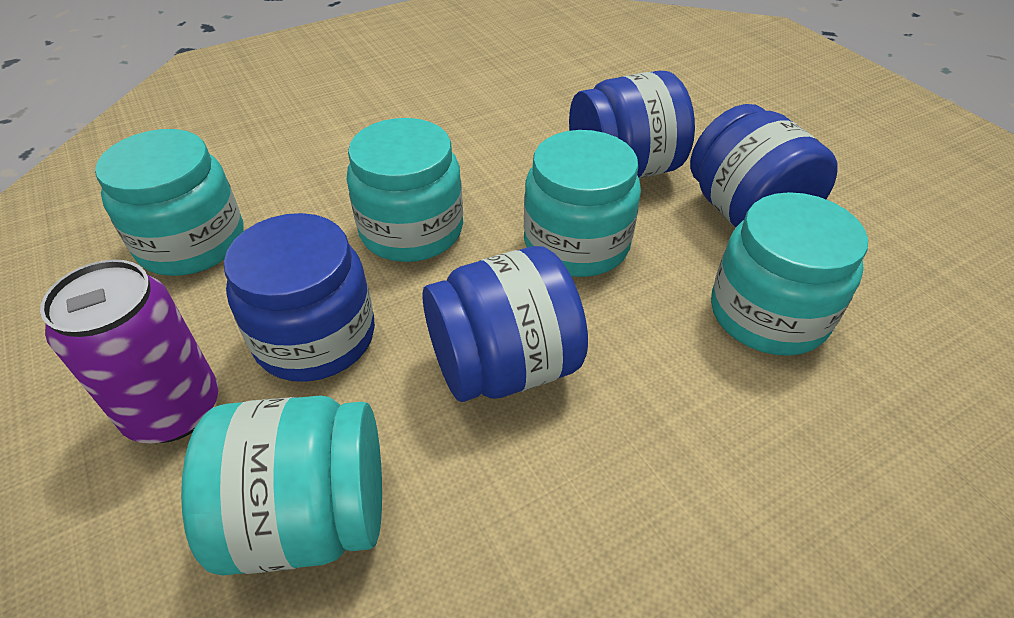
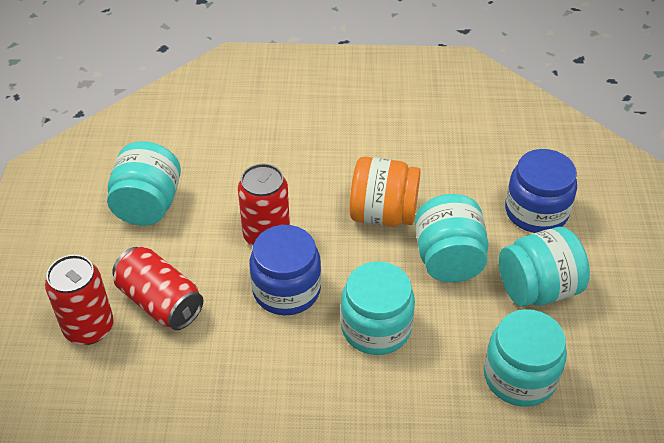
blue jar: 4 -> 2
orange jar: 0 -> 1
purple can: 1 -> 0
red can: 0 -> 3

